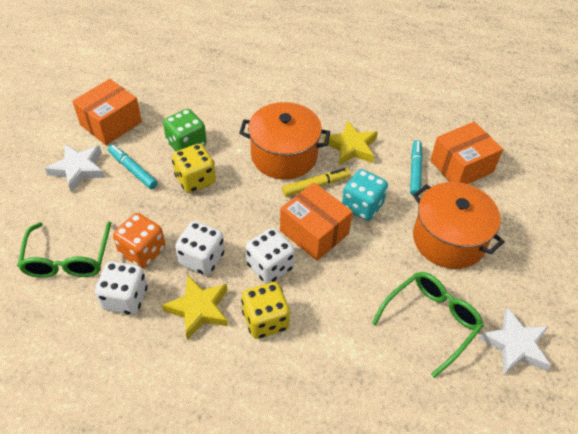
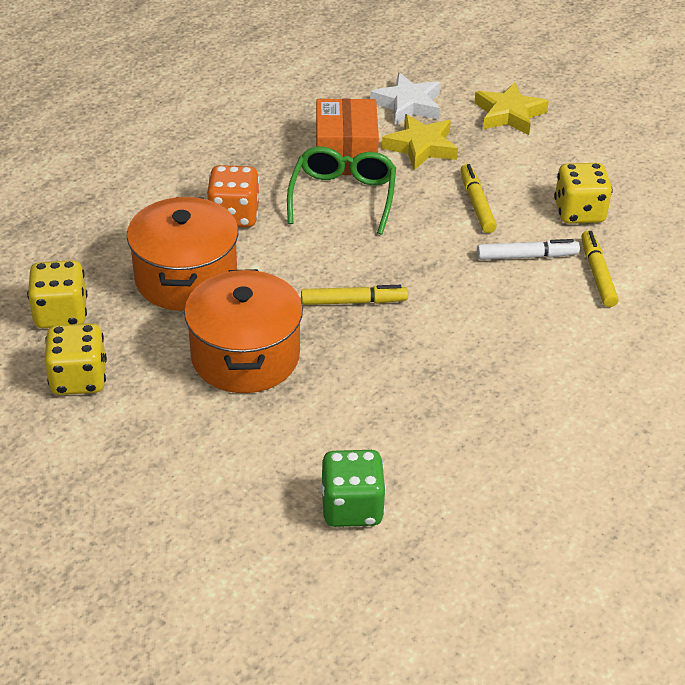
green glasses: 2 -> 1
orange box: 3 -> 1
turquoise dice: 1 -> 0
turquoise marker: 2 -> 0
white dice: 3 -> 0
white marker: 0 -> 1
white star: 2 -> 1
yellow dice: 2 -> 3
yellow marker: 1 -> 3

